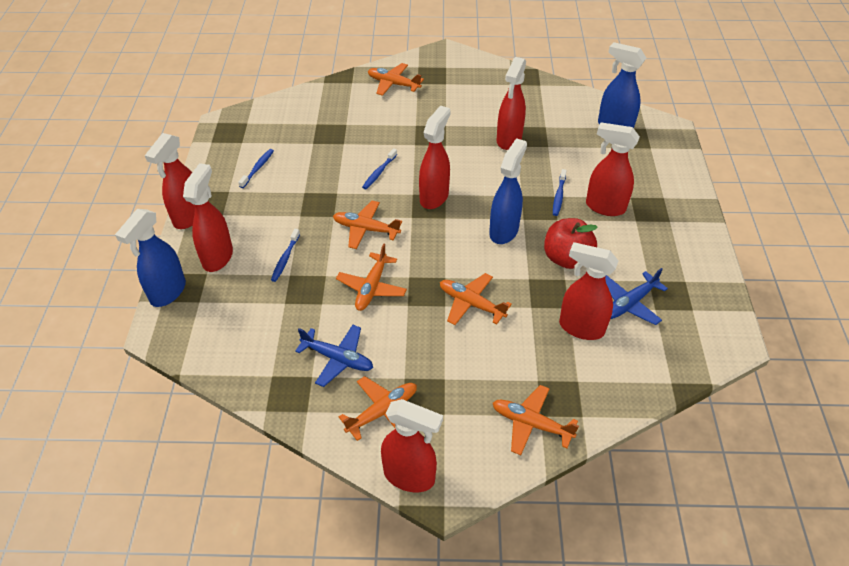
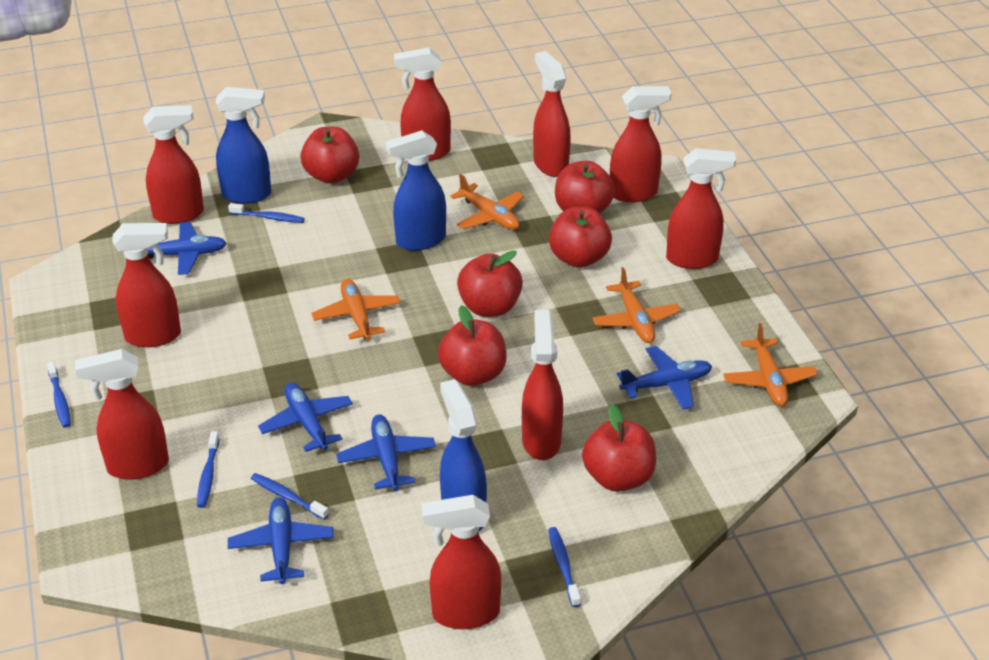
blue plane: 2 -> 5
blue toothbrush: 4 -> 5
orange plane: 6 -> 4
red apple: 1 -> 6
red spray bottle: 7 -> 9

